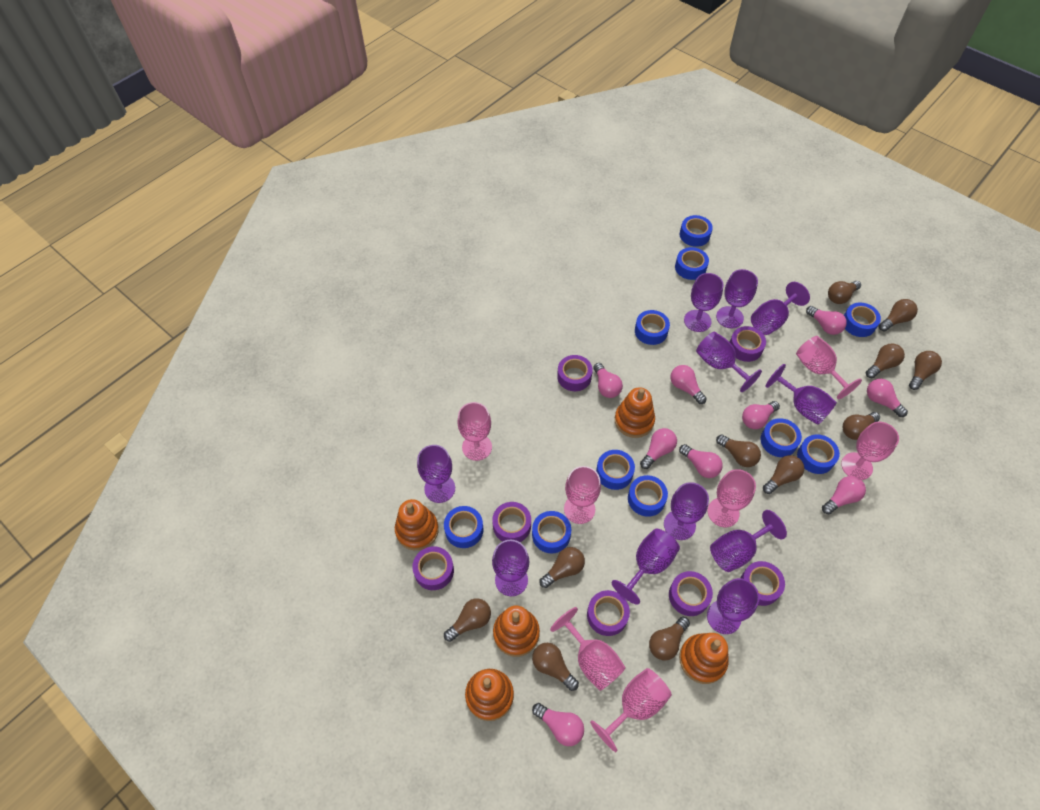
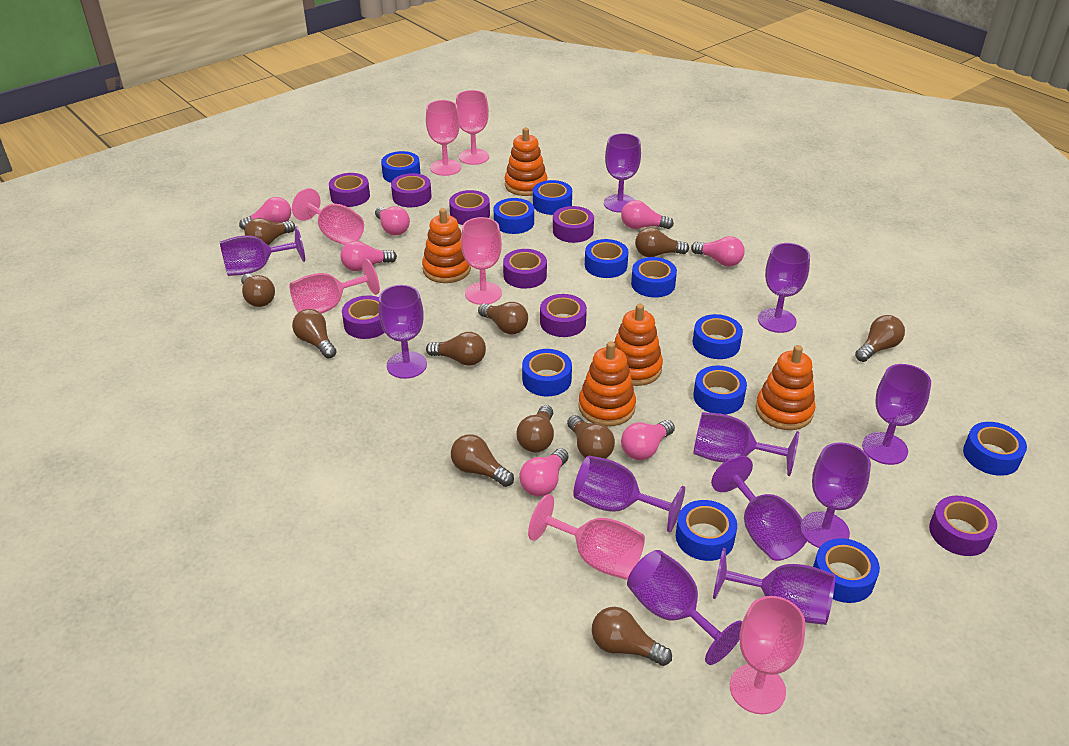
blue tape: 10 -> 11
pink light bulb: 9 -> 7
purple tape: 7 -> 8

